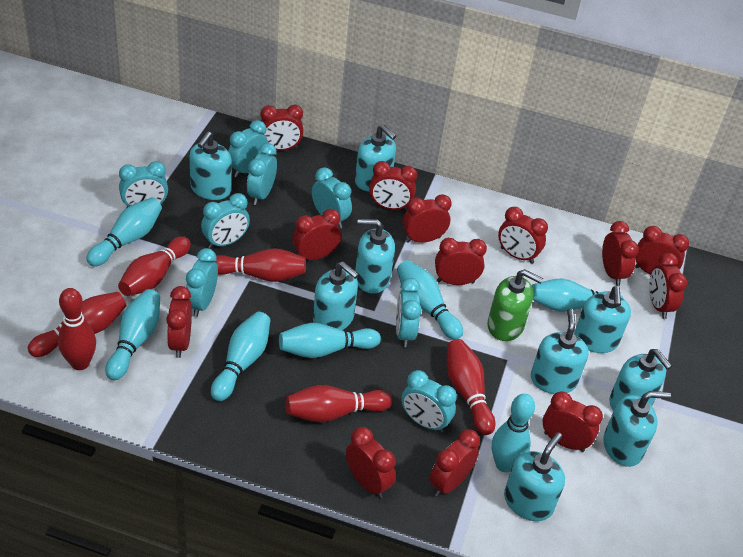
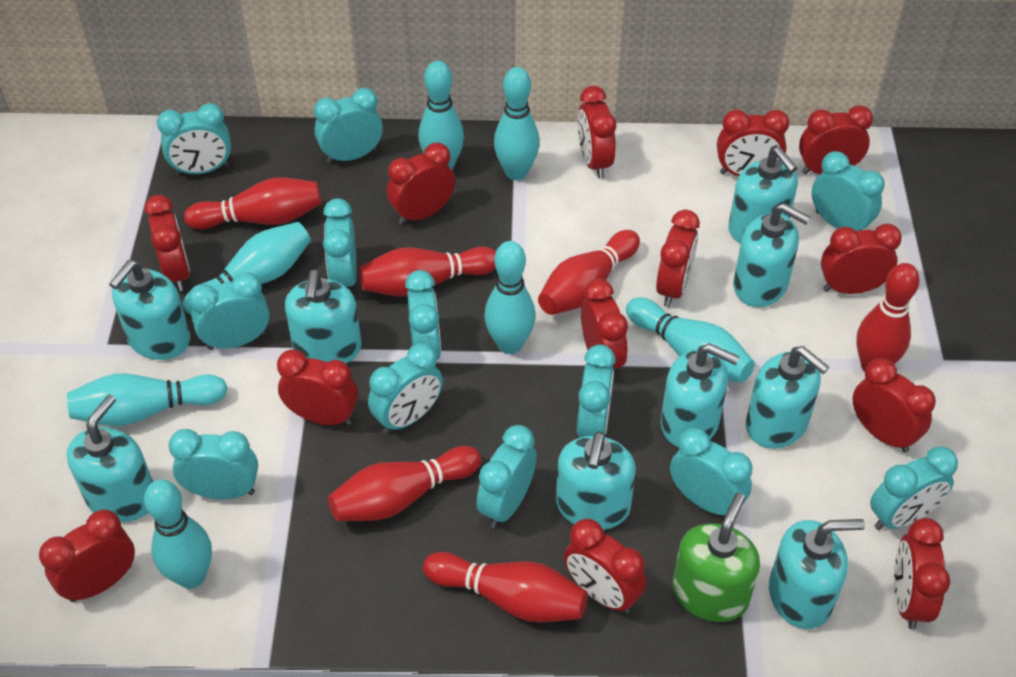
turquoise clock: 8 -> 12

